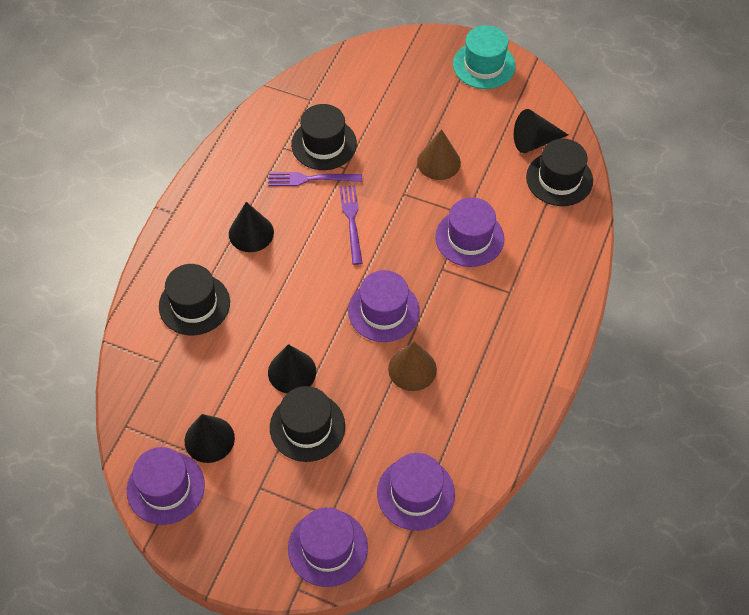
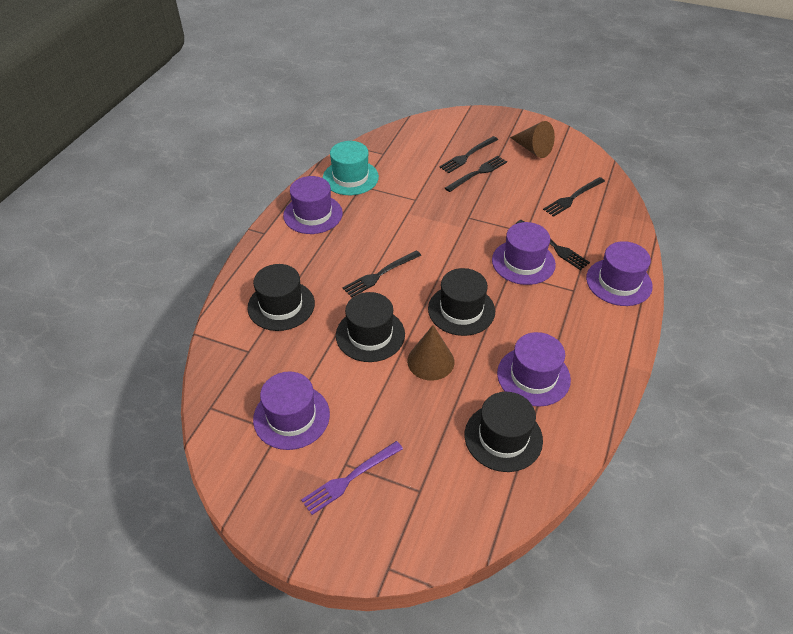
black cone: 4 -> 0
black fork: 0 -> 5
purple fork: 2 -> 1

